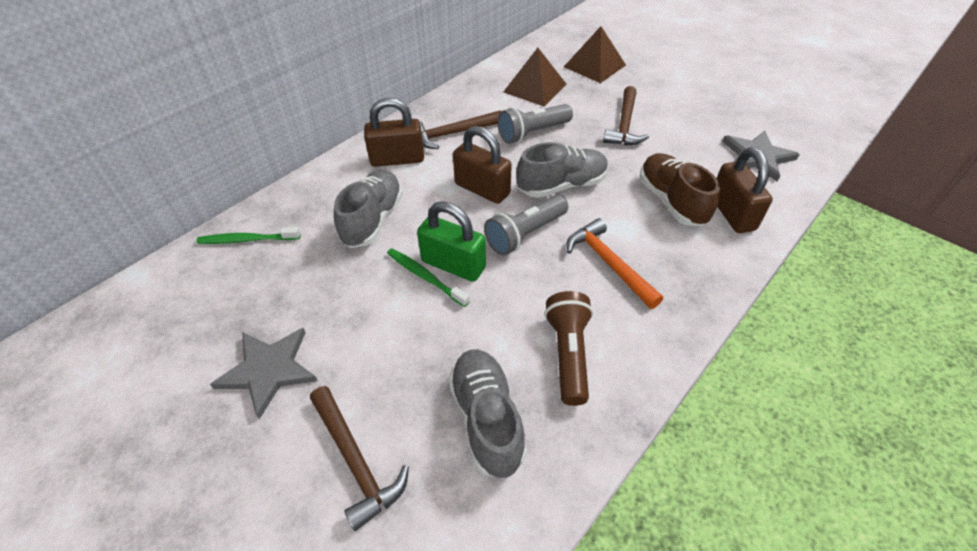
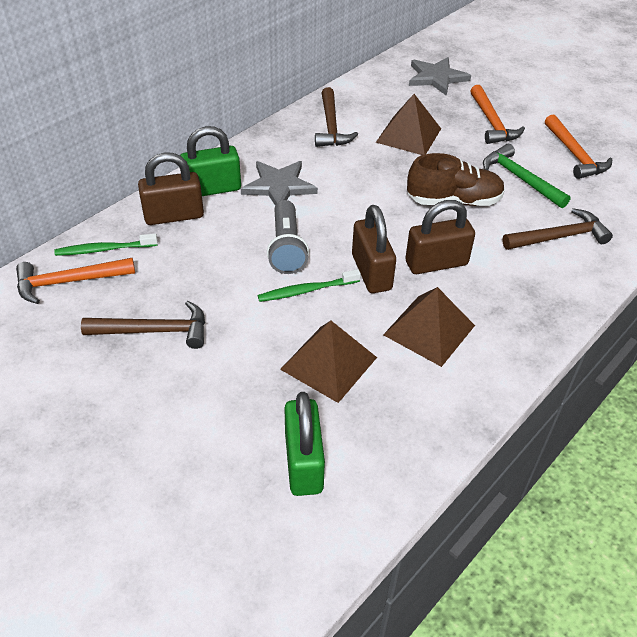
brown flashlight: 1 -> 0
brown pyramid: 2 -> 3
green hammer: 0 -> 1
green padlock: 1 -> 2
grey flashlight: 2 -> 1
grey shoe: 3 -> 0
orange hammer: 1 -> 3

